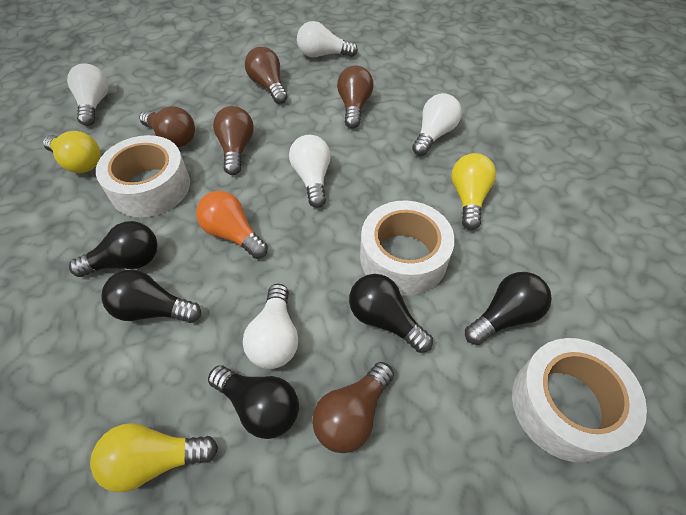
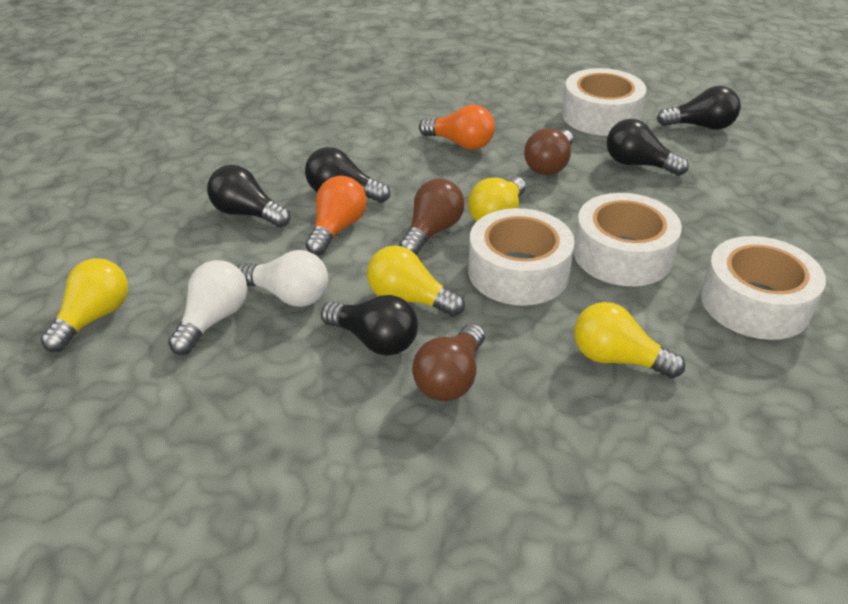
brown light bulb: 5 -> 3
orange light bulb: 1 -> 2
white light bulb: 5 -> 2
white tape: 3 -> 4
yellow light bulb: 3 -> 4

